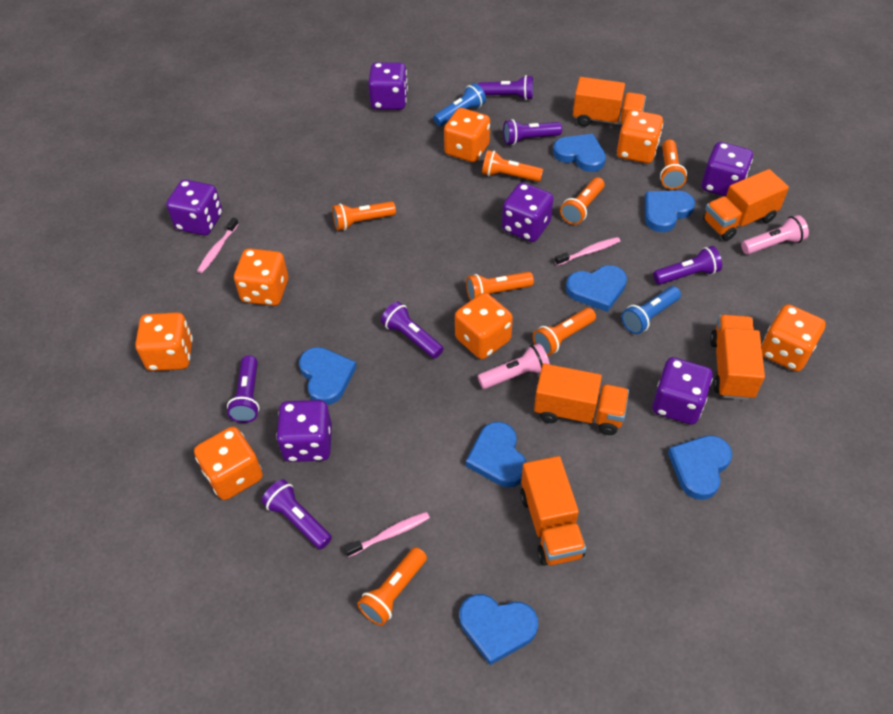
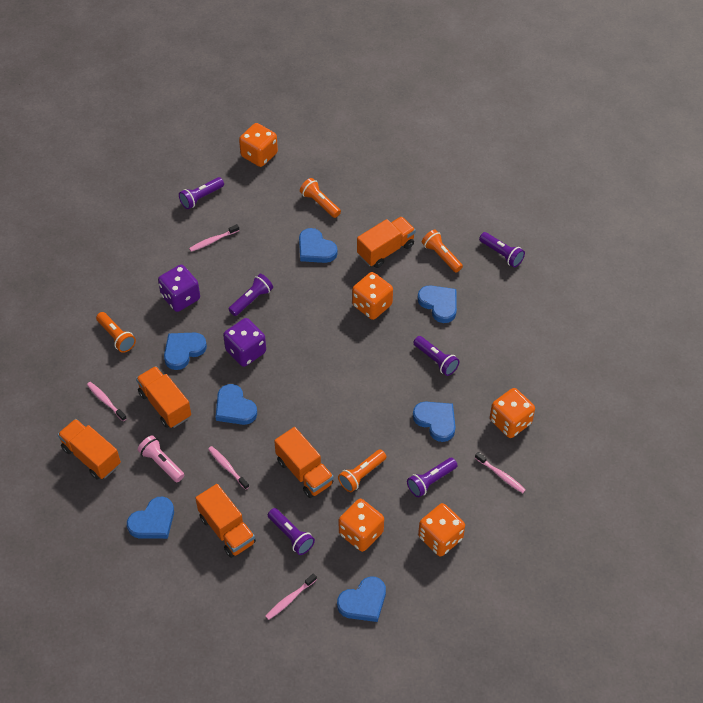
blue flashlight: 2 -> 0
orange dice: 7 -> 5
orange flashlight: 7 -> 4
pink flashlight: 2 -> 1
pink toothbrush: 3 -> 5
purple dice: 6 -> 2

